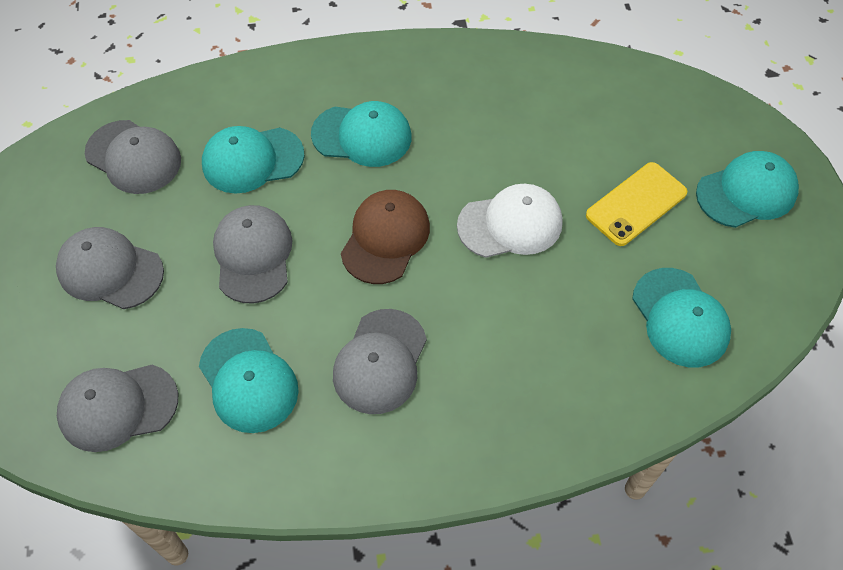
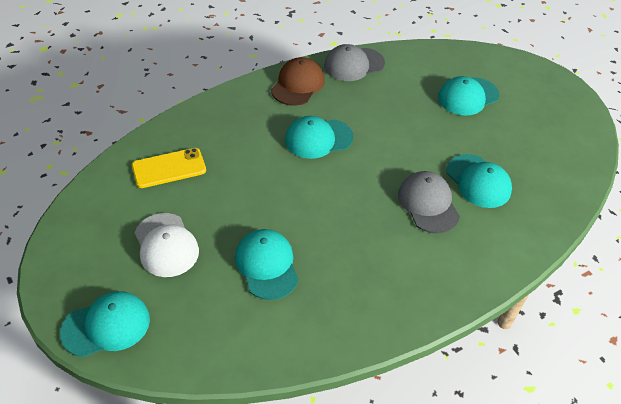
grey cap: 5 -> 2

